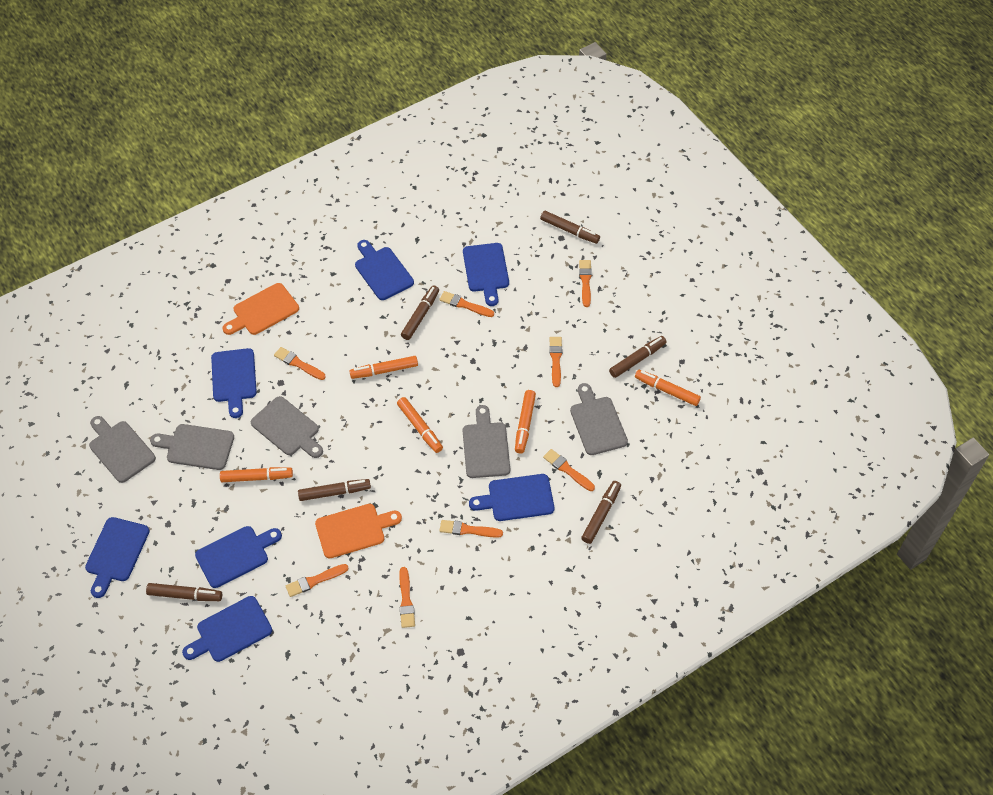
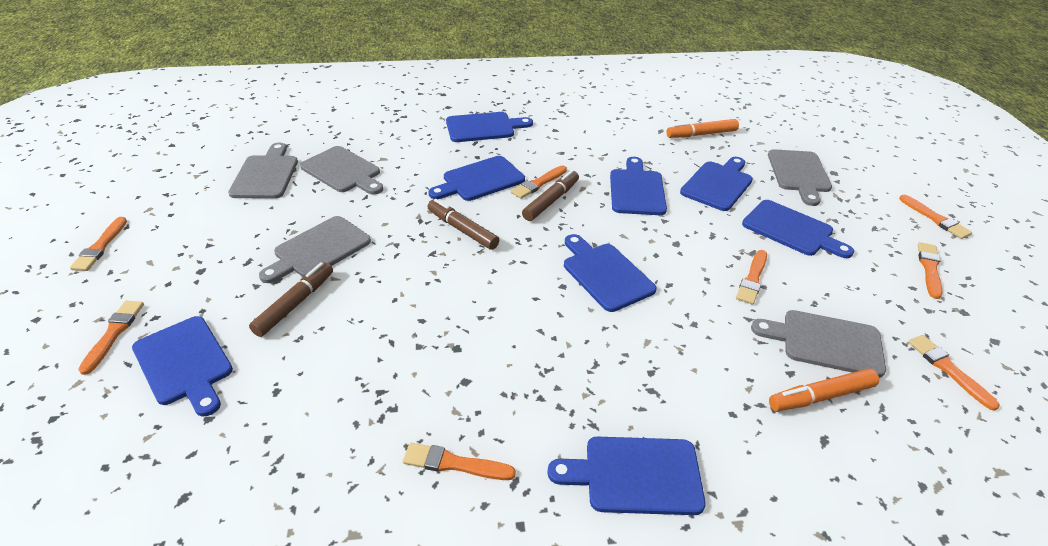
blue cutting board: 7 -> 8
brown marker: 6 -> 3
orange cutting board: 2 -> 0
orange marker: 5 -> 2

